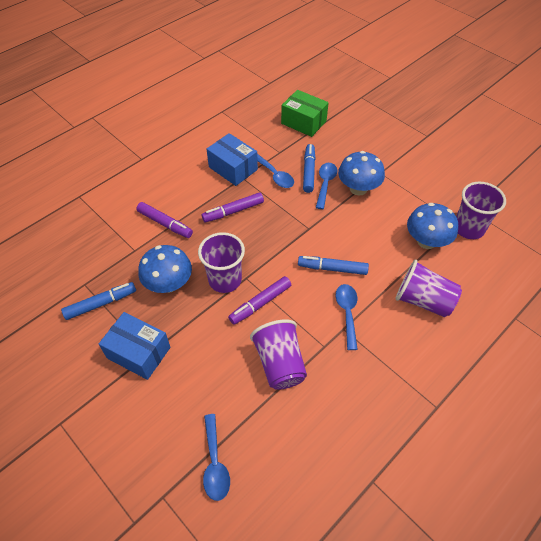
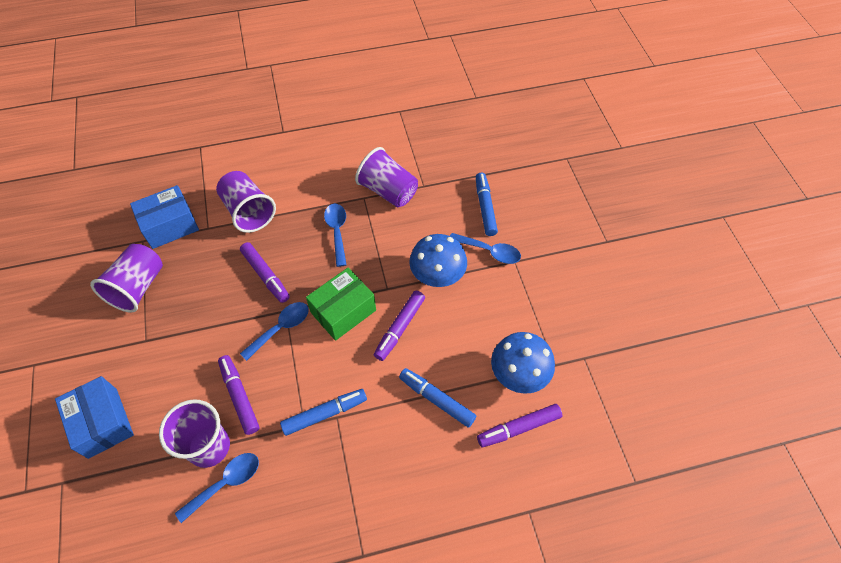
blue mushroom: 3 -> 2
purple marker: 3 -> 4

